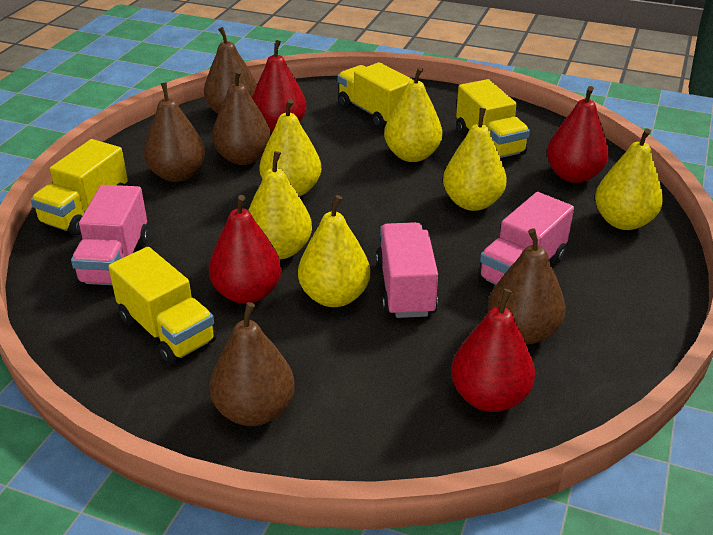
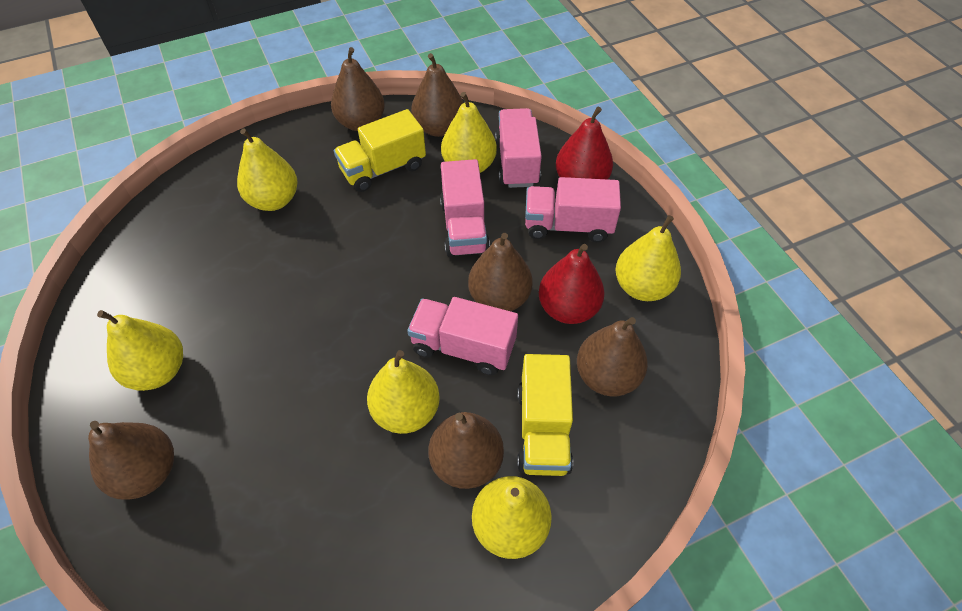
brown pear: 5 -> 6
pink truck: 3 -> 4
red pear: 4 -> 2
yellow truck: 4 -> 2

